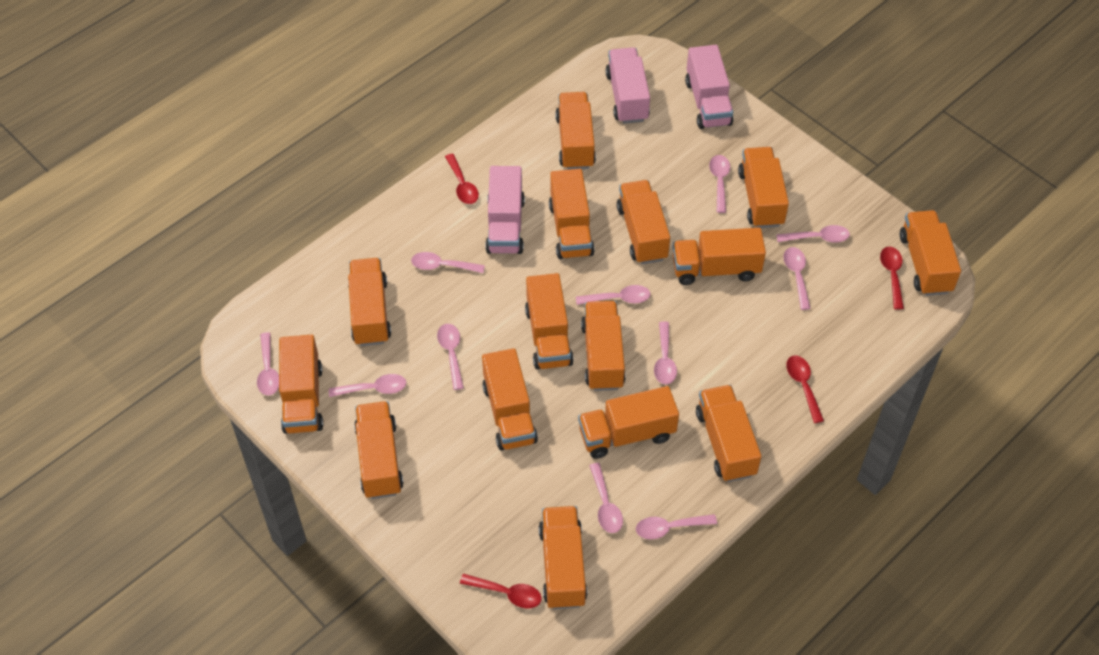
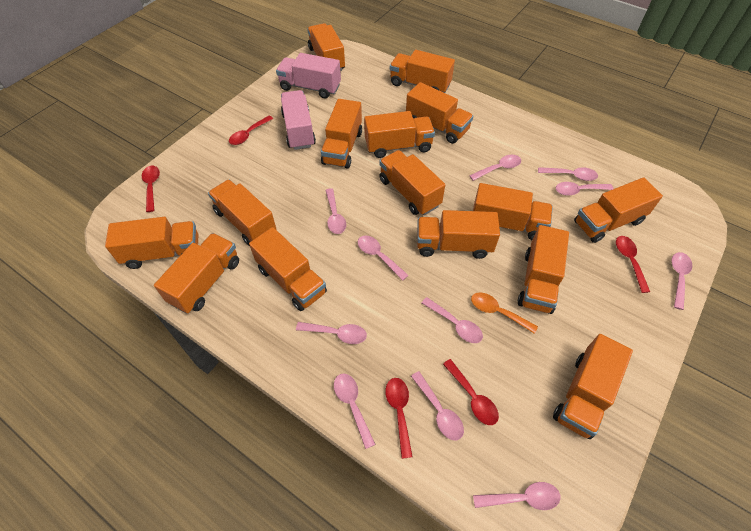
orange spoon: 0 -> 1
pink truck: 3 -> 2
red spoon: 4 -> 5

